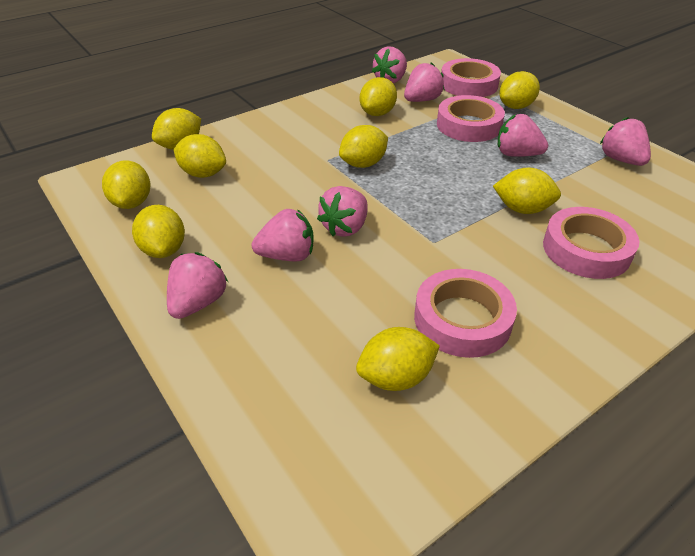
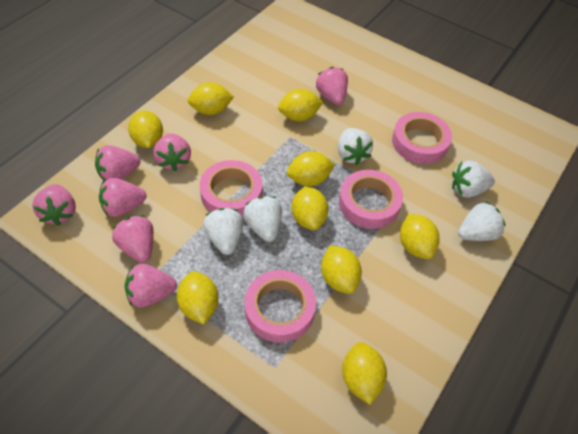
white strawberry: 0 -> 5

